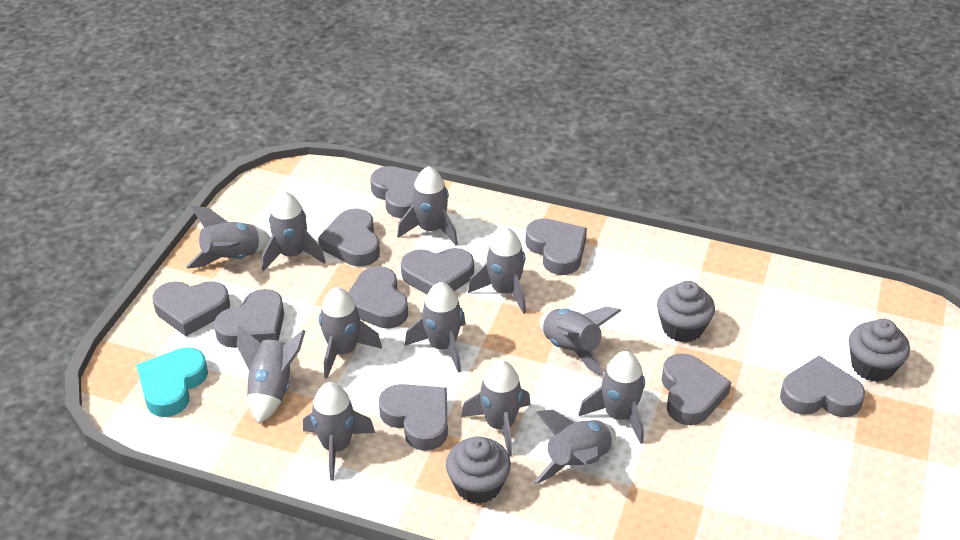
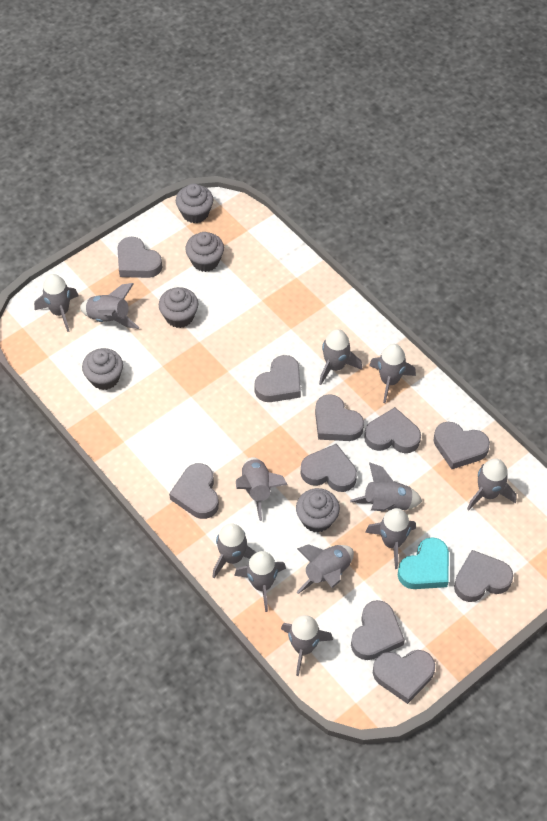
grey cupcake: 3 -> 5

